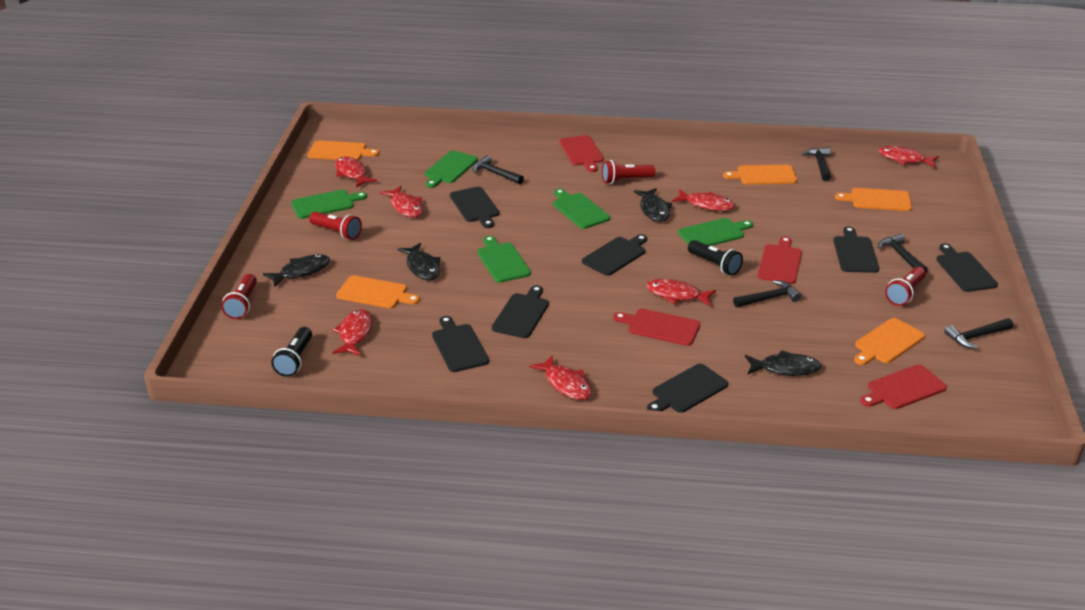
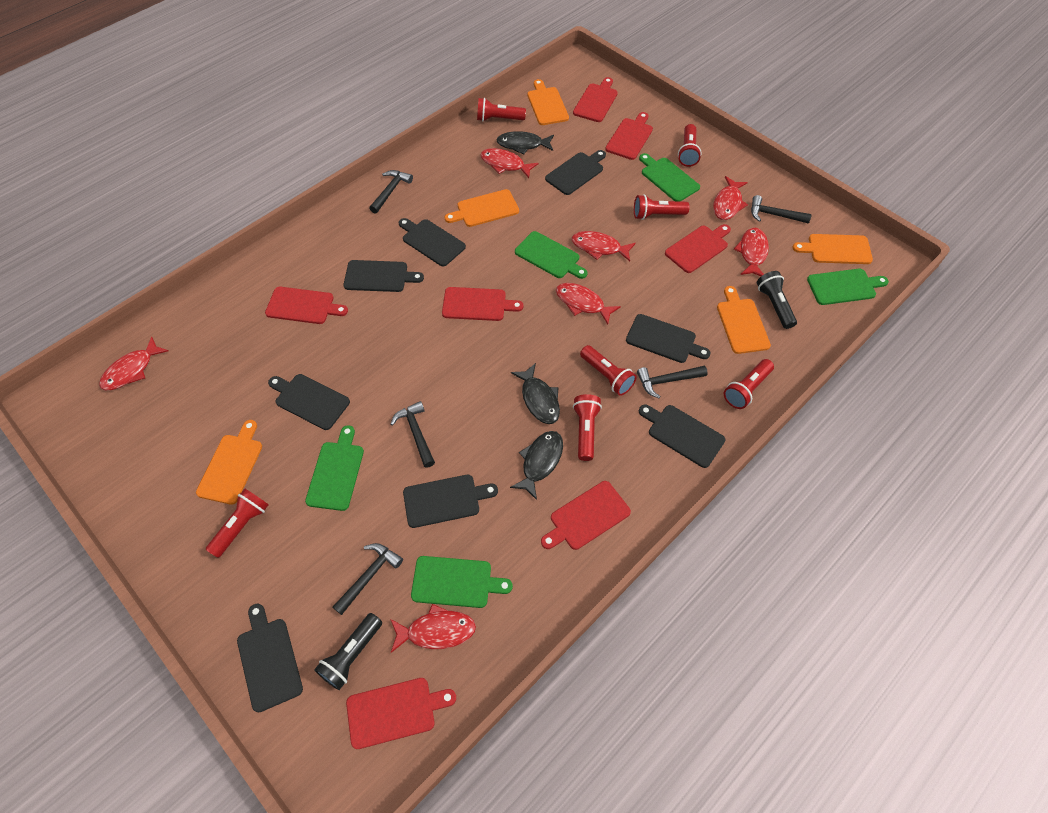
black cutting board: 7 -> 8
black fish: 4 -> 3
red cutting board: 4 -> 7
red flashlight: 4 -> 7

